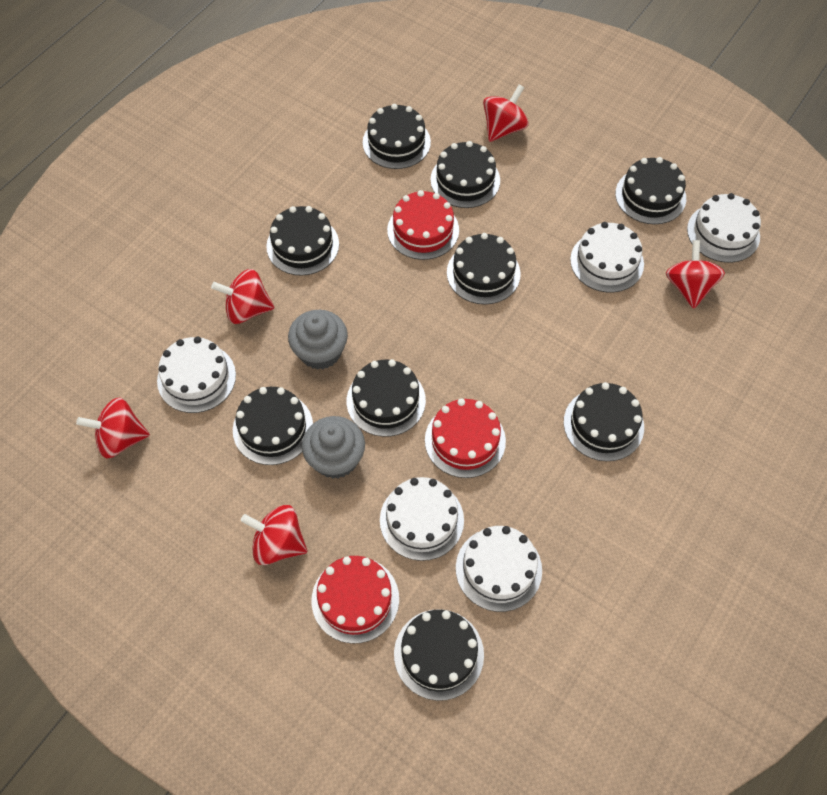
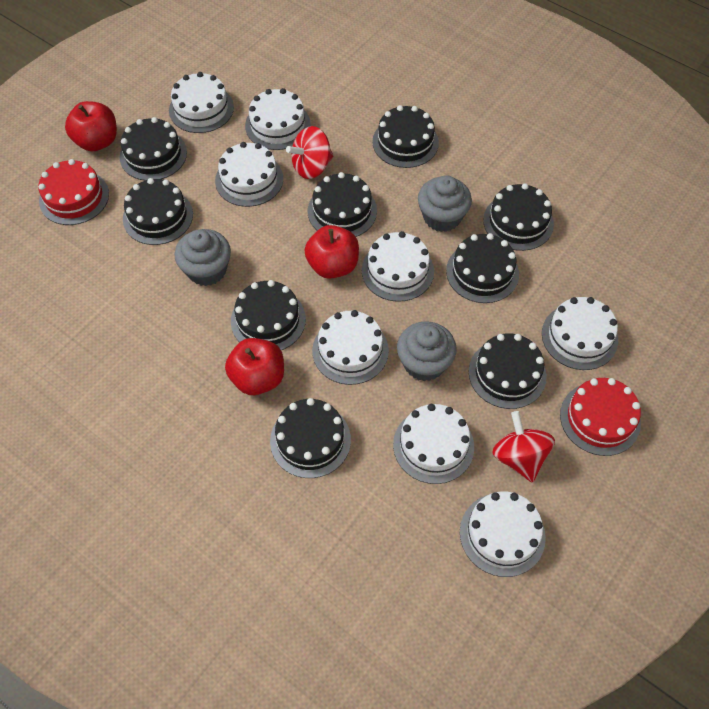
grey cupcake: 2 -> 3
red apple: 0 -> 3
red cake: 3 -> 2
red spinning top: 5 -> 2
white cake: 5 -> 8

